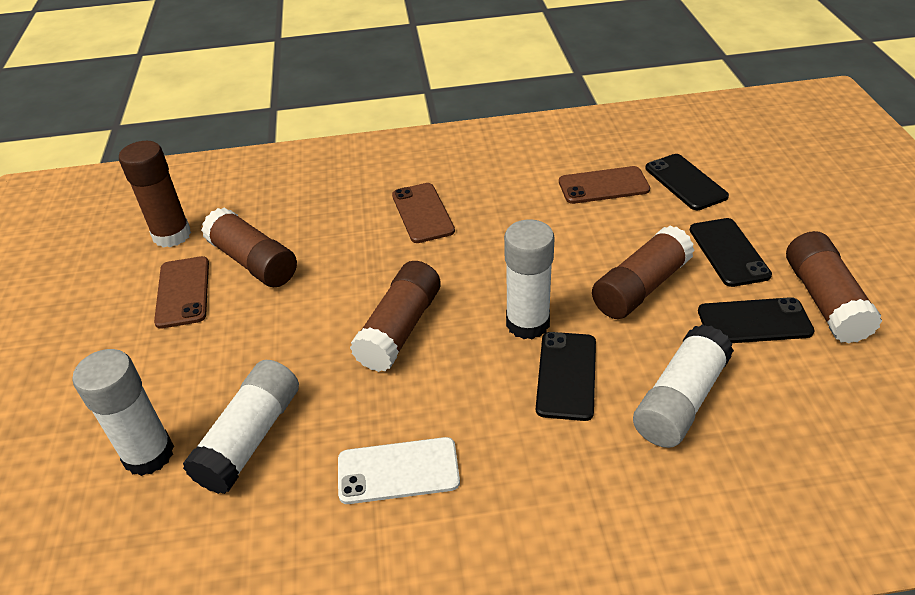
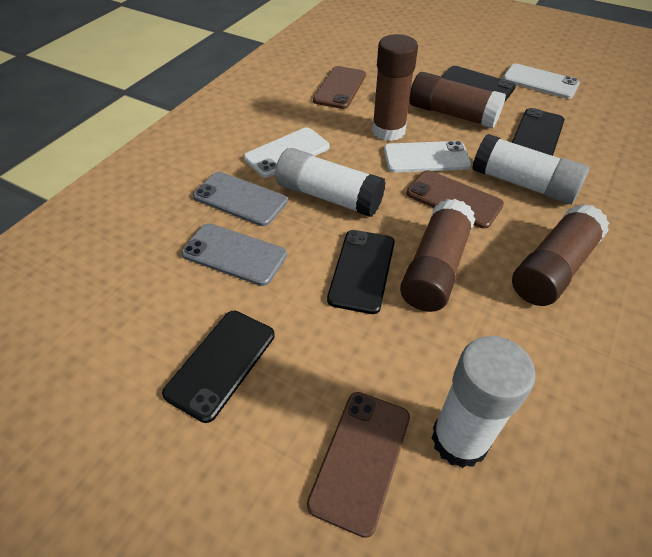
brown glue stick: 5 -> 4
grey phone: 0 -> 2
white glue stick: 4 -> 3
white phone: 1 -> 3

